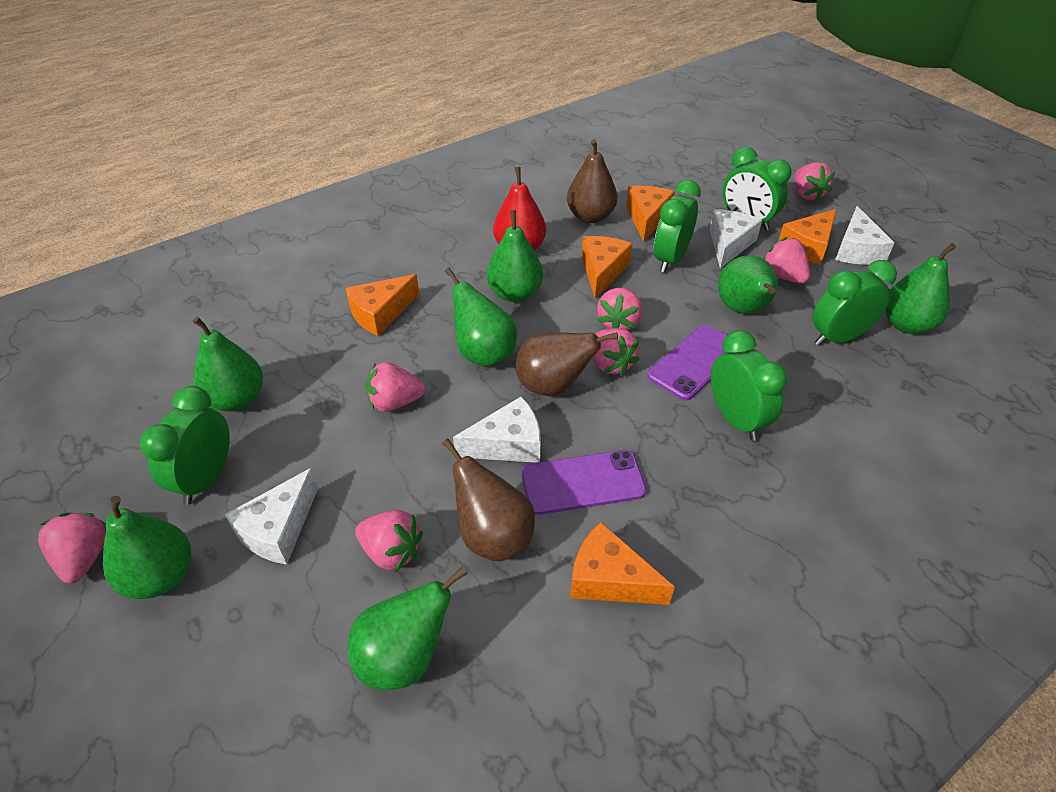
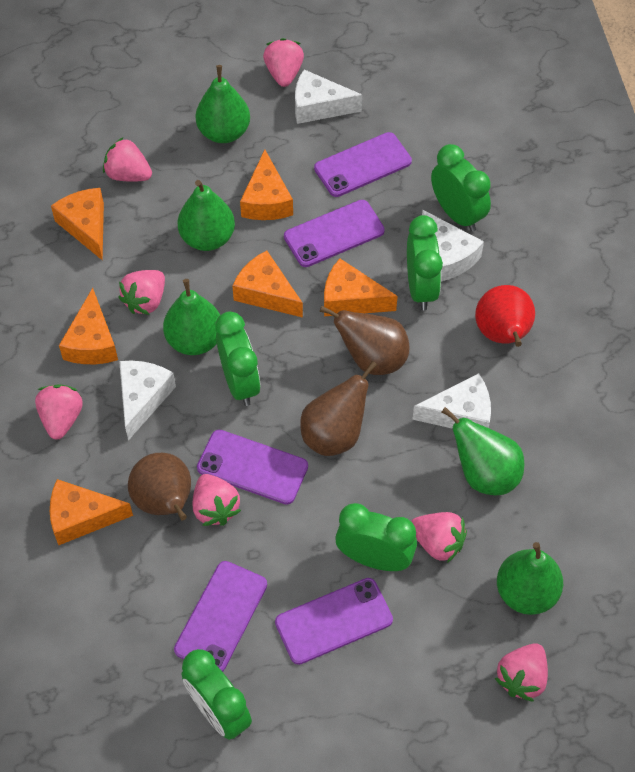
green pear: 7 -> 5
orange cheese: 5 -> 6
purple phone: 2 -> 5

